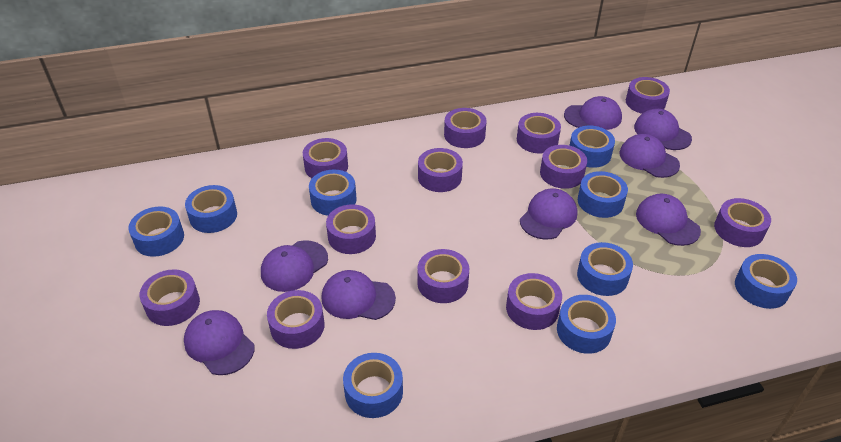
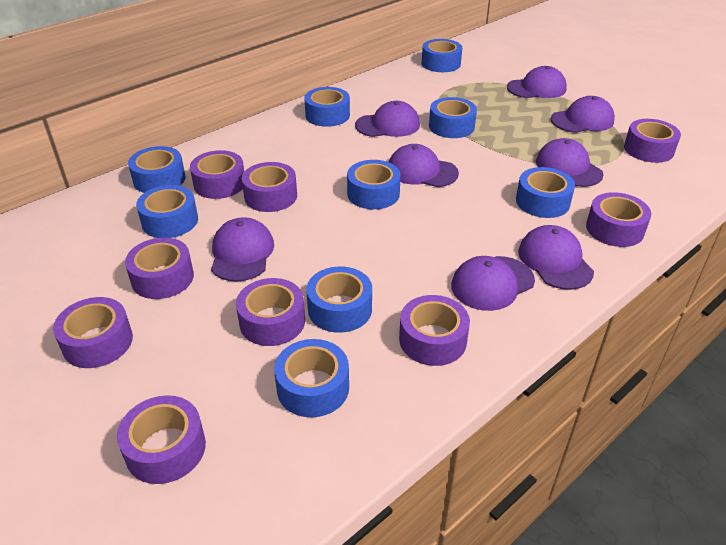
purple tape: 12 -> 9

